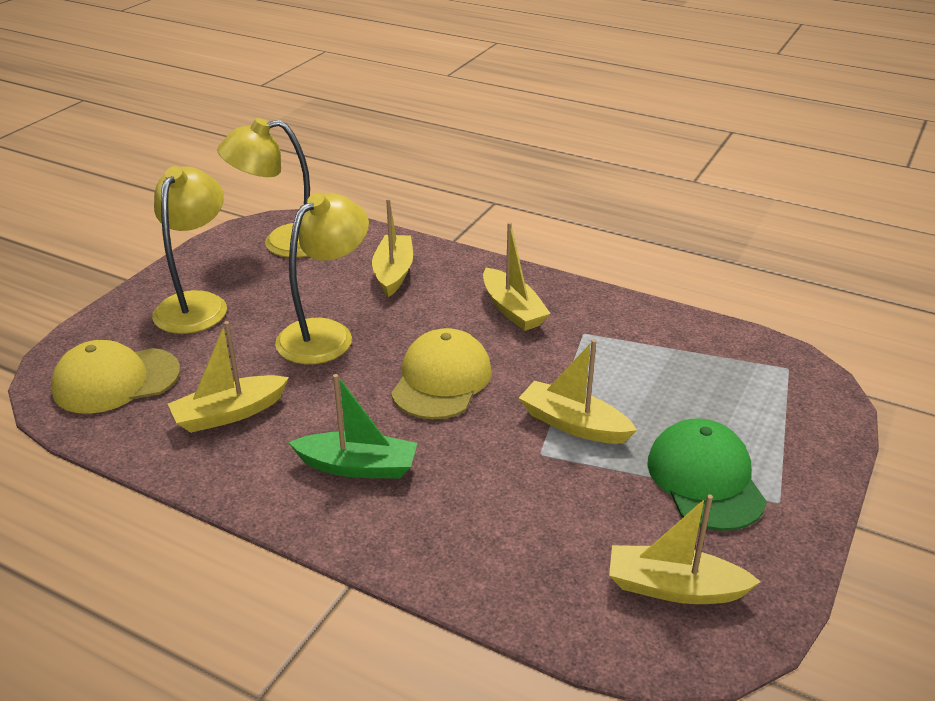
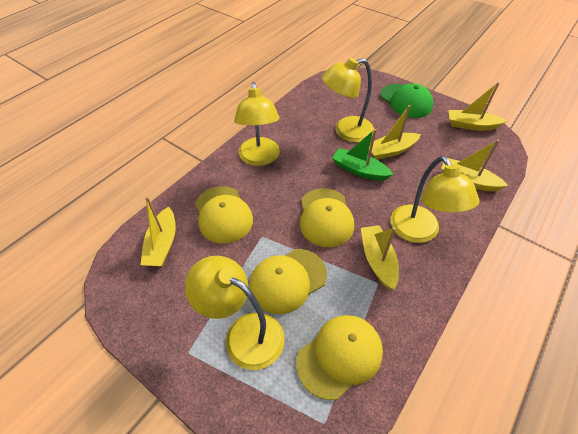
yellow cap: 2 -> 4
yellow lamp: 3 -> 4

